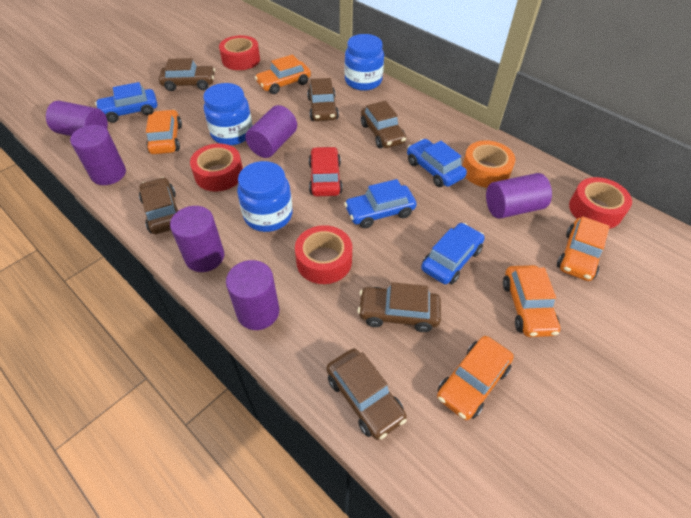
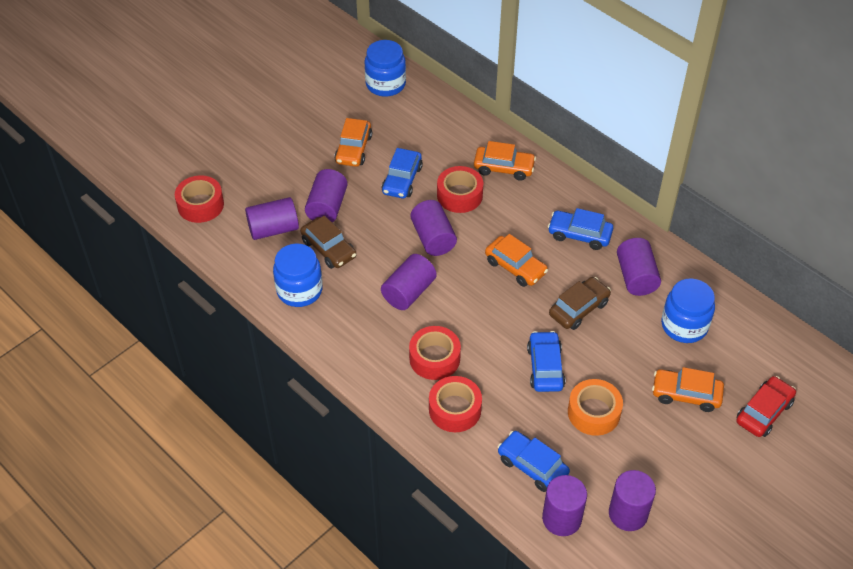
brown car: 6 -> 2
orange car: 5 -> 4
purple cylinder: 6 -> 7

